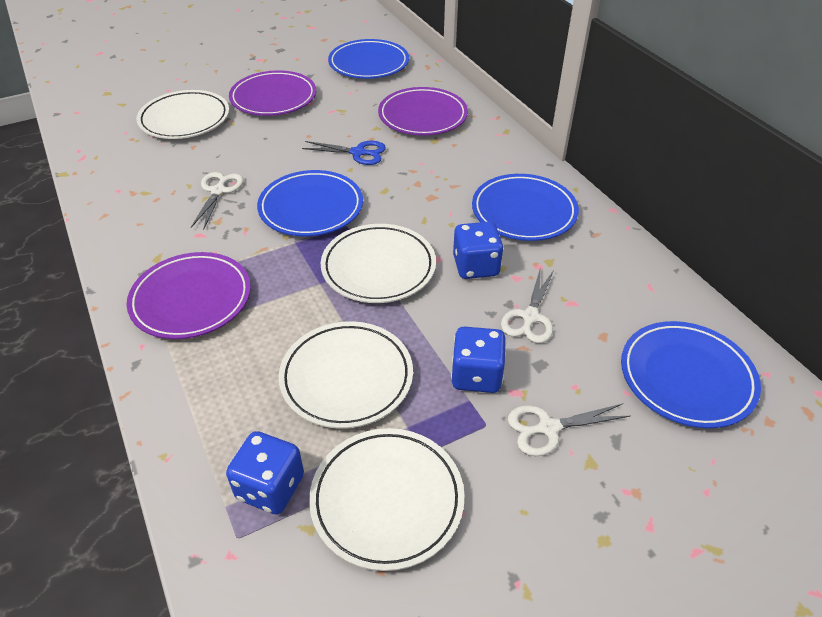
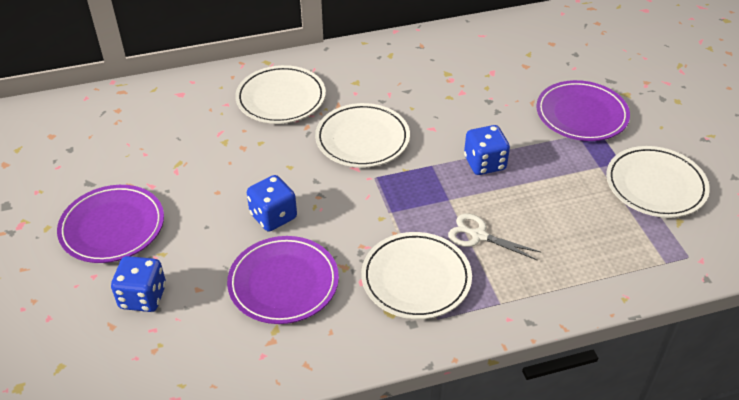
blue plate: 4 -> 0
blue scissors: 1 -> 0
white scissors: 3 -> 1

